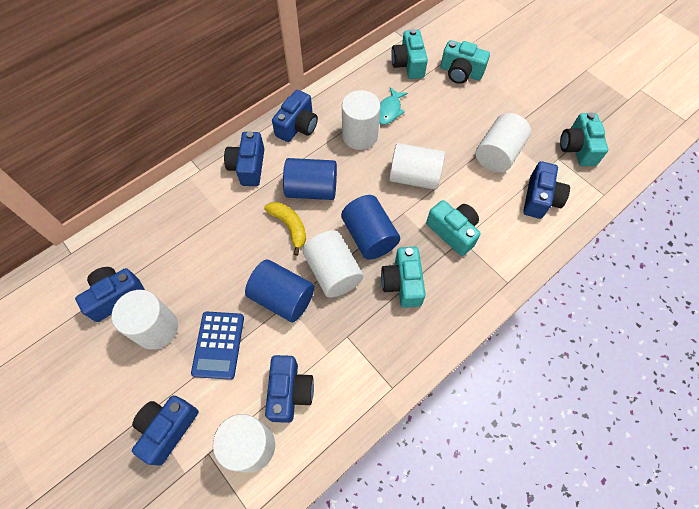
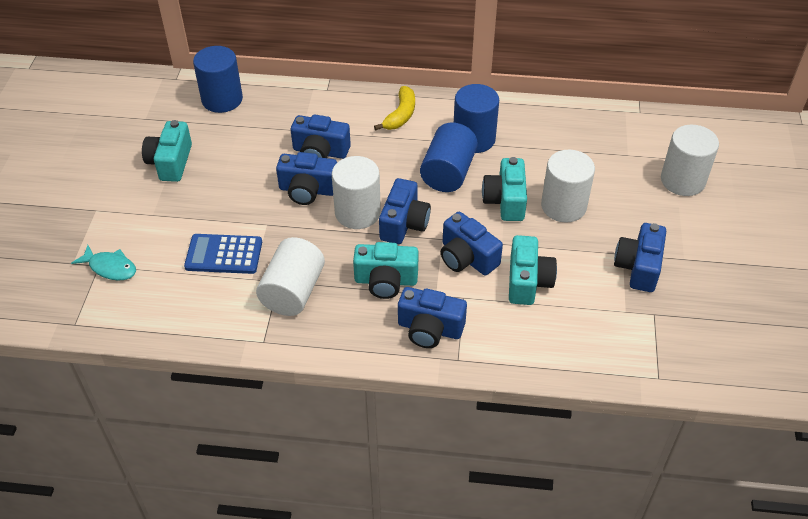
turquoise camera: 5 -> 4
white cylinder: 6 -> 4

